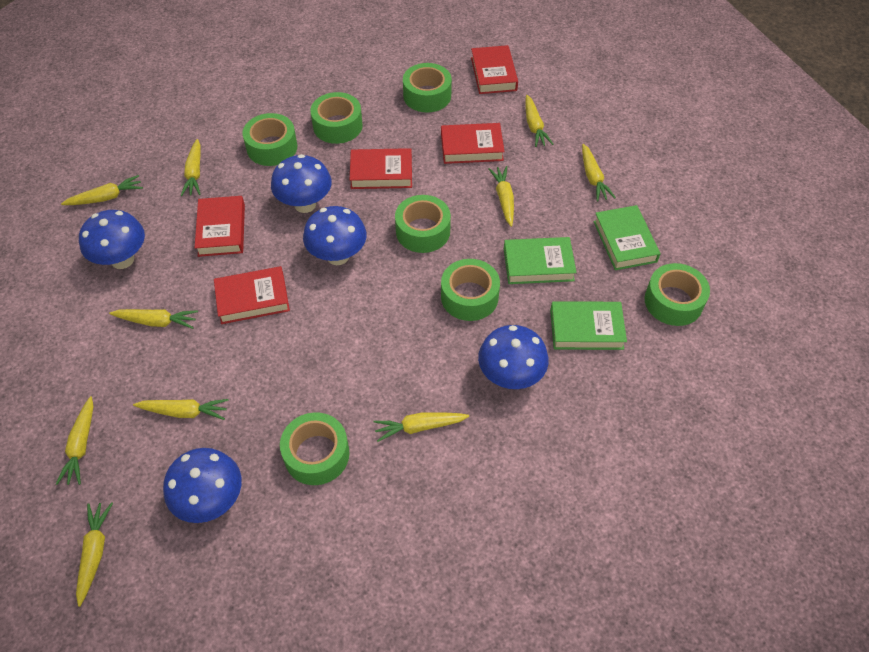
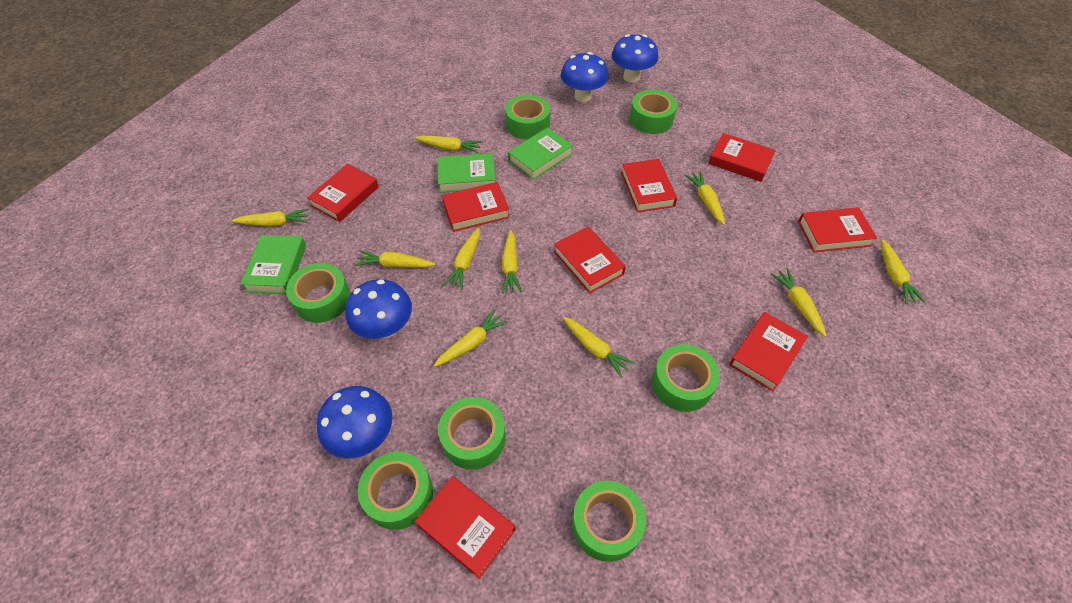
blue mushroom: 5 -> 4
red book: 5 -> 8

